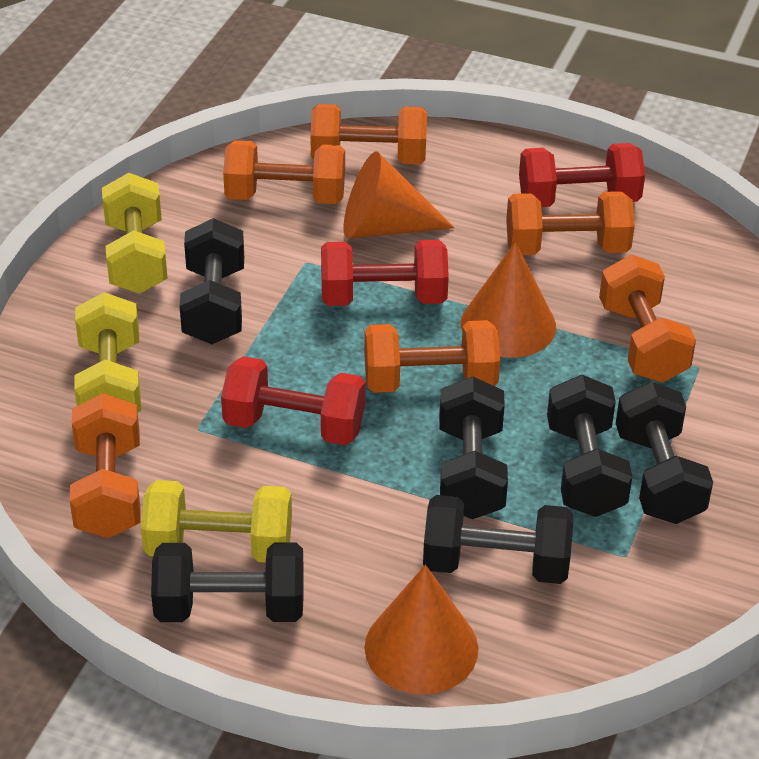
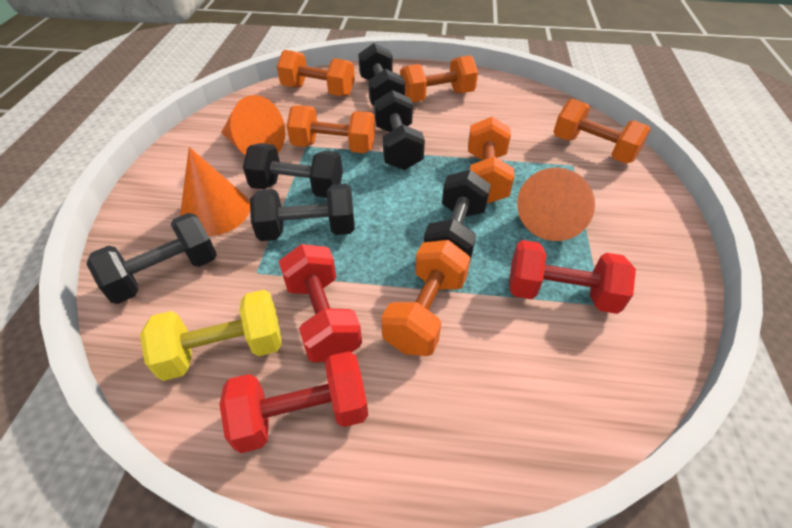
yellow dumbbell: 3 -> 1

